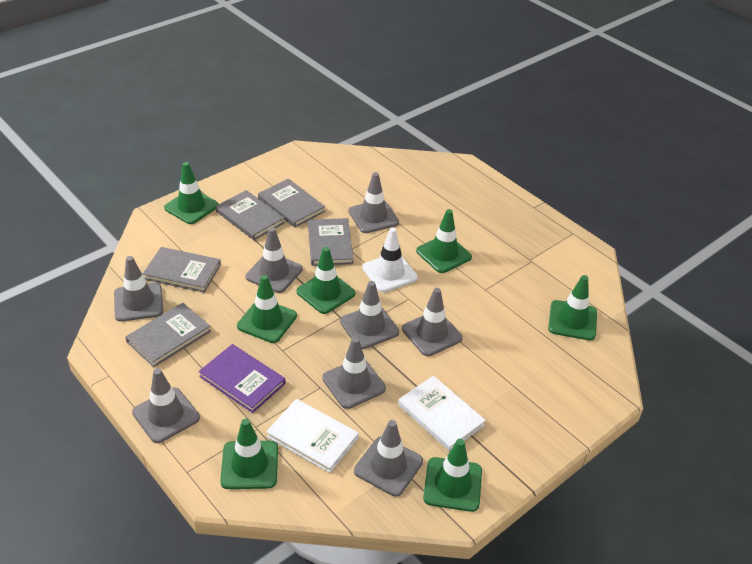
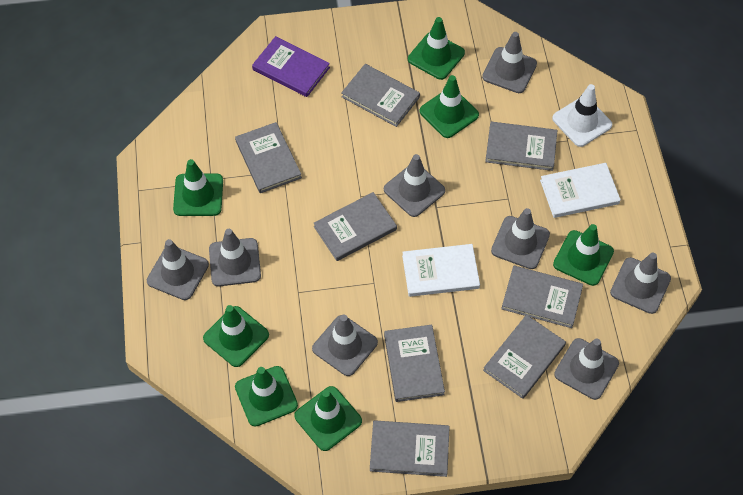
grey book: 5 -> 8

